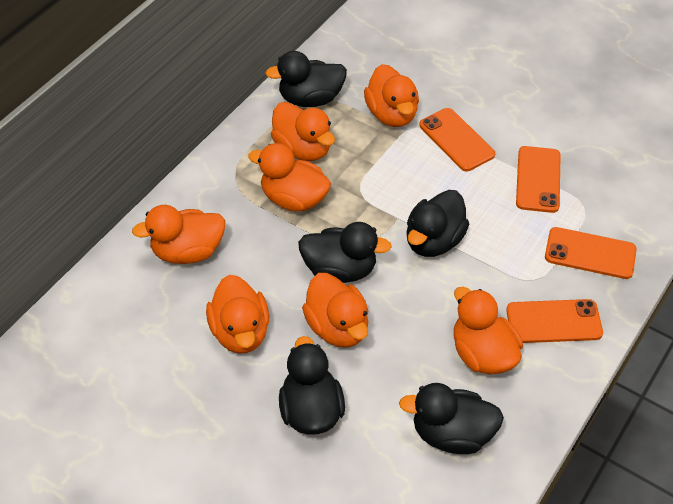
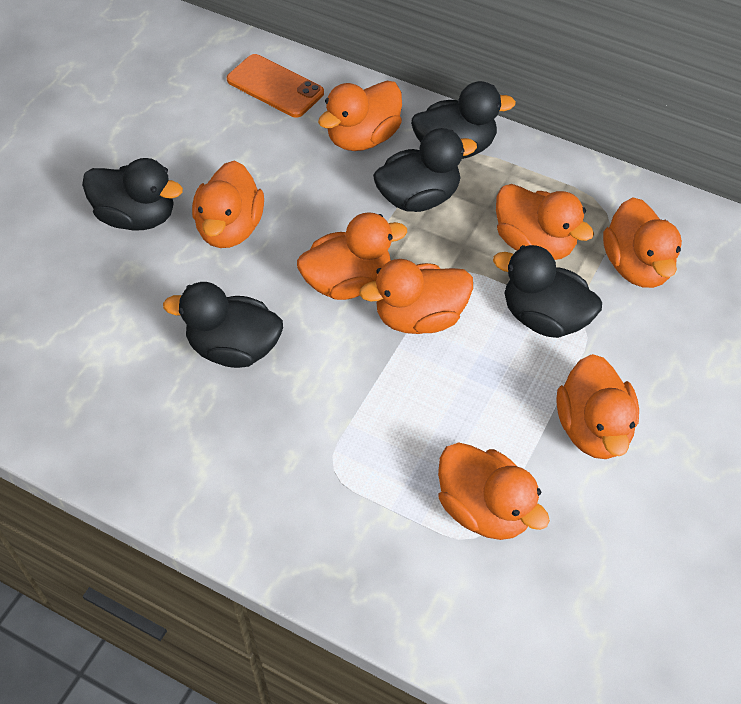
orange duck: 7 -> 8
orange phone: 4 -> 1

